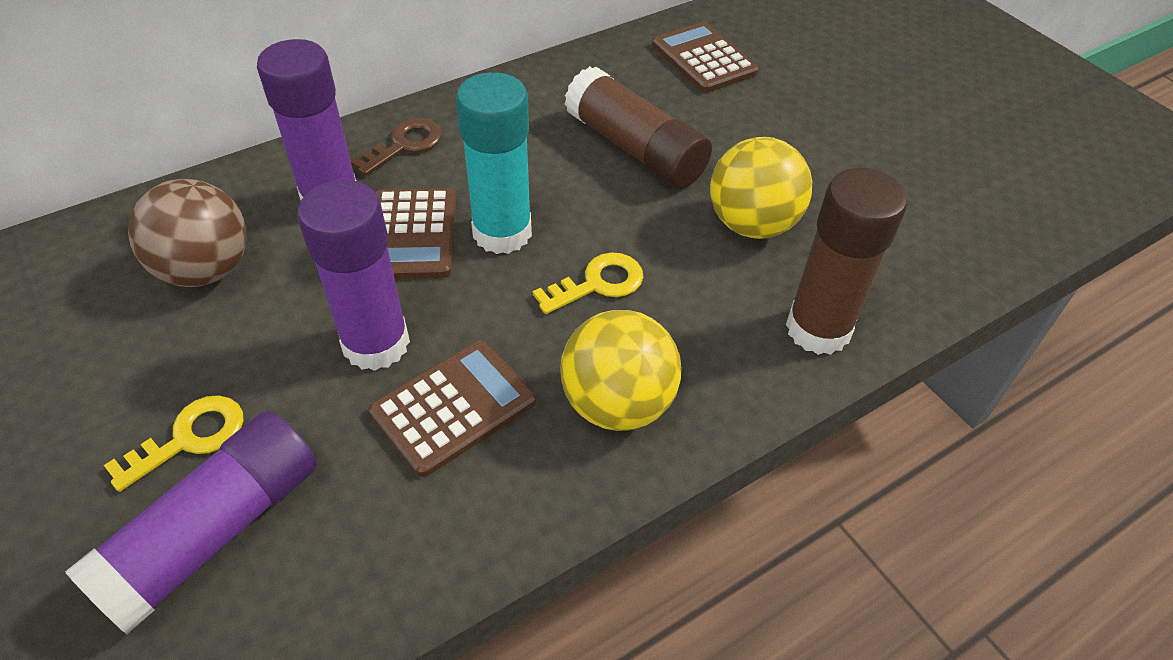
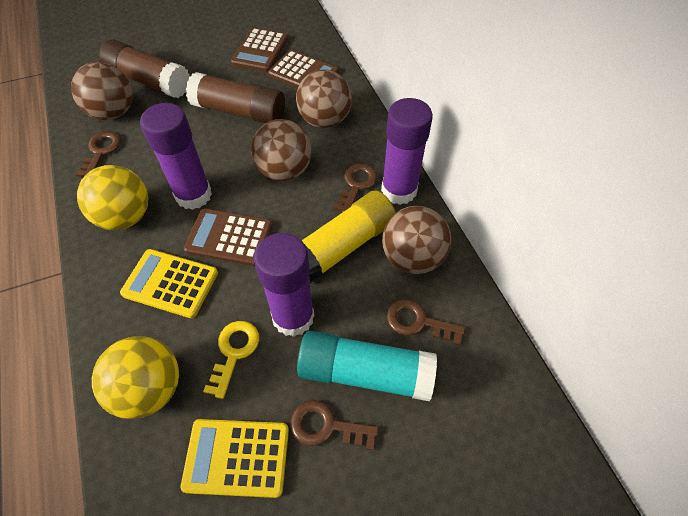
brown ball: 1 -> 4
brown key: 1 -> 4
yellow calculator: 0 -> 2
yellow glue stick: 0 -> 1
yellow key: 2 -> 1

